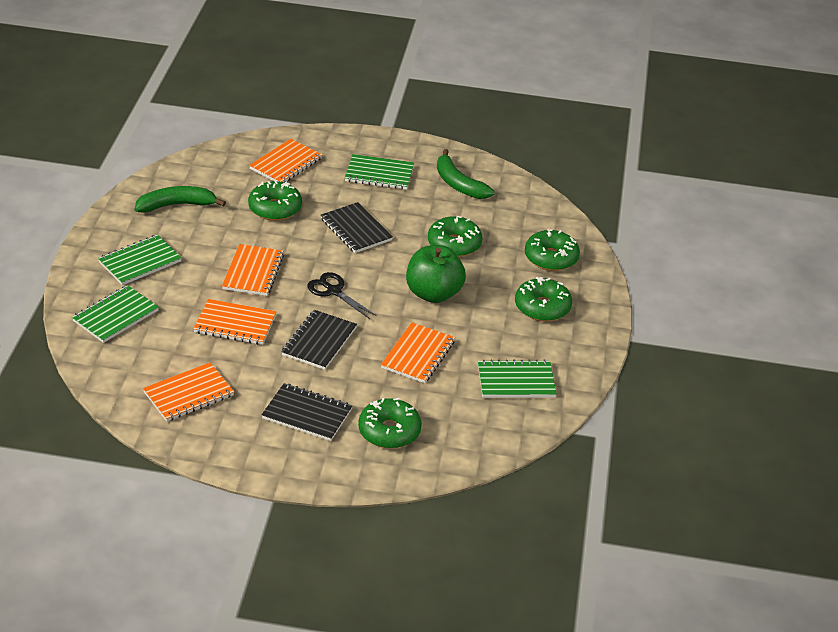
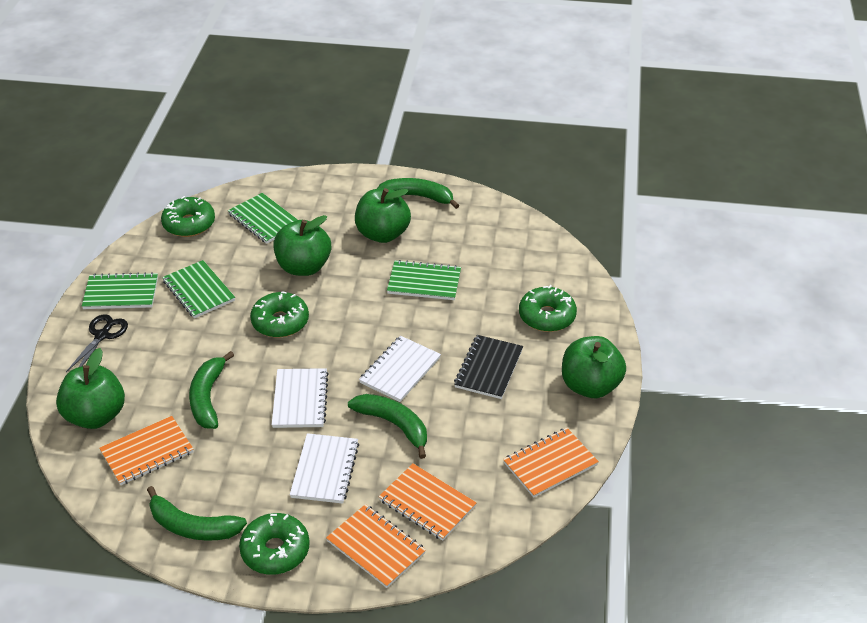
black notebook: 3 -> 1
green apple: 1 -> 4
green banana: 2 -> 4
green donut: 5 -> 4
orange notebook: 5 -> 4
white notebook: 0 -> 3

